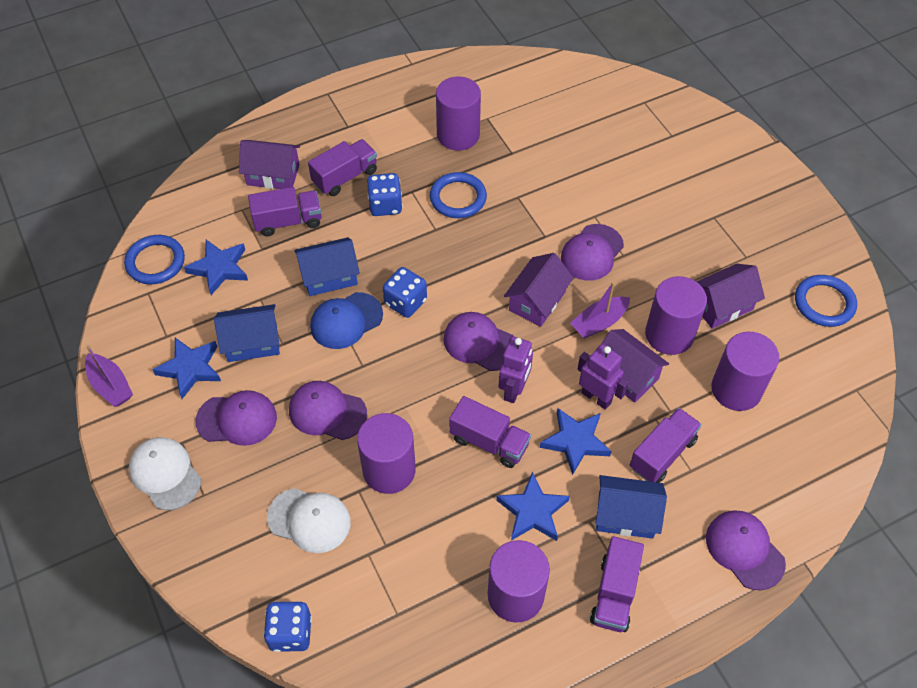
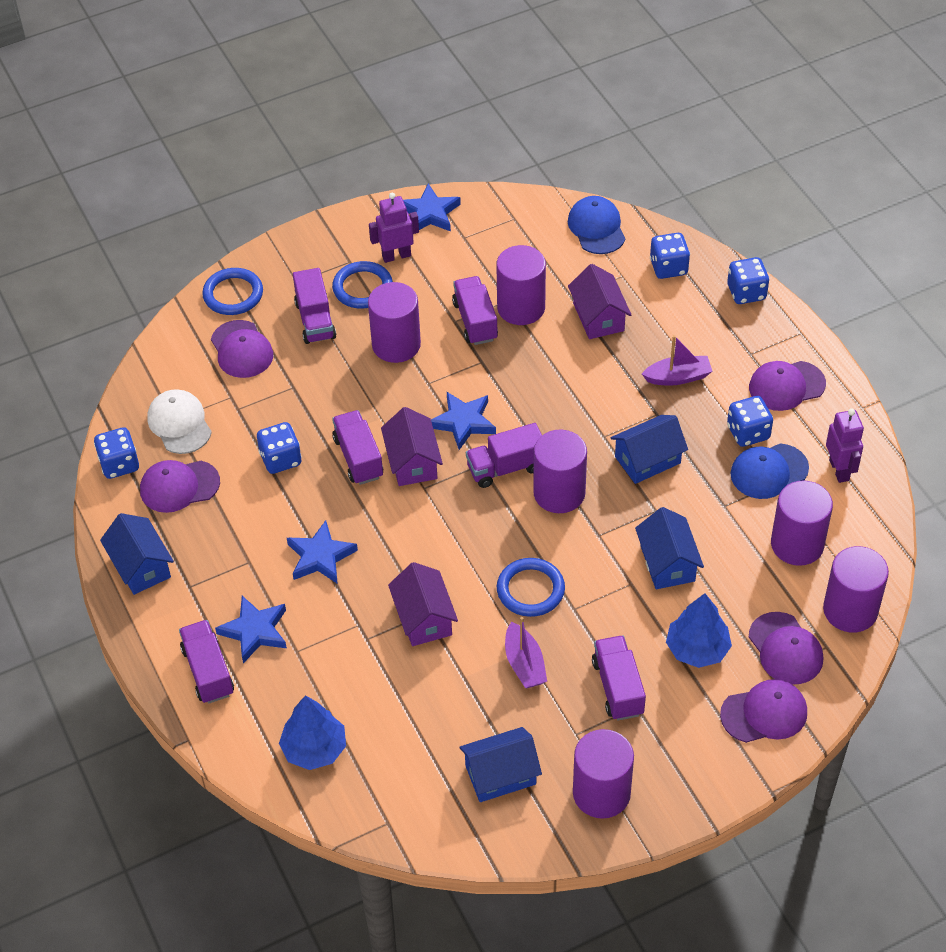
blue cap: 1 -> 2
blue dice: 3 -> 5
blue house: 3 -> 4
blue tree: 0 -> 2
purple cylinder: 5 -> 6
purple house: 4 -> 3
purple truck: 5 -> 6
white cap: 2 -> 1

